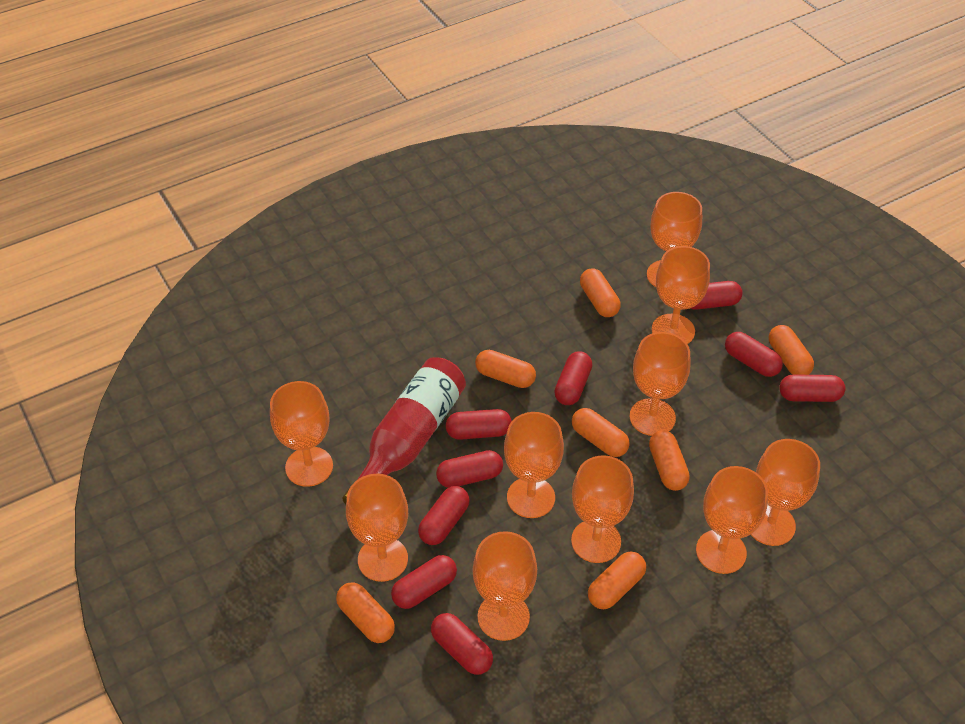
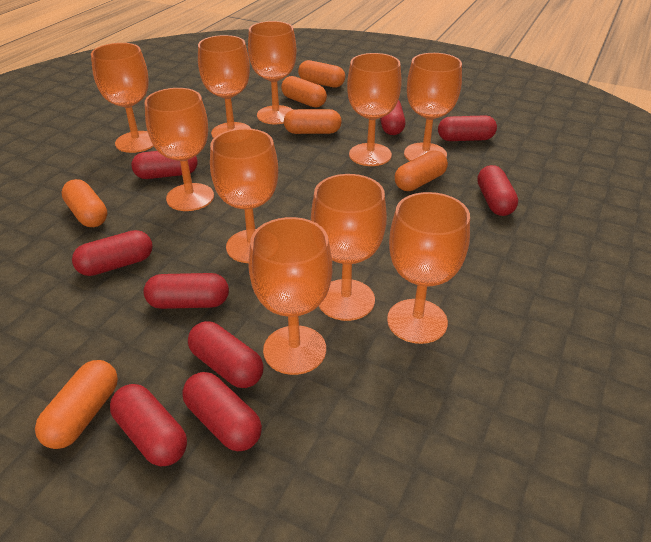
orange capsule: 7 -> 6
red bottle: 1 -> 0

